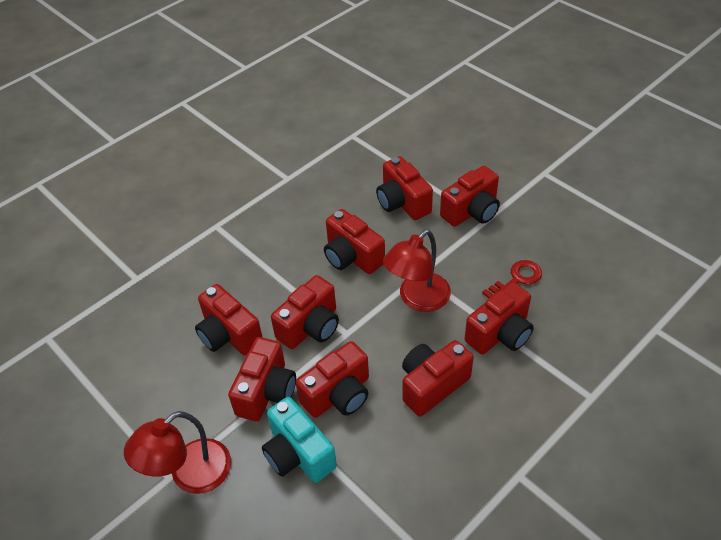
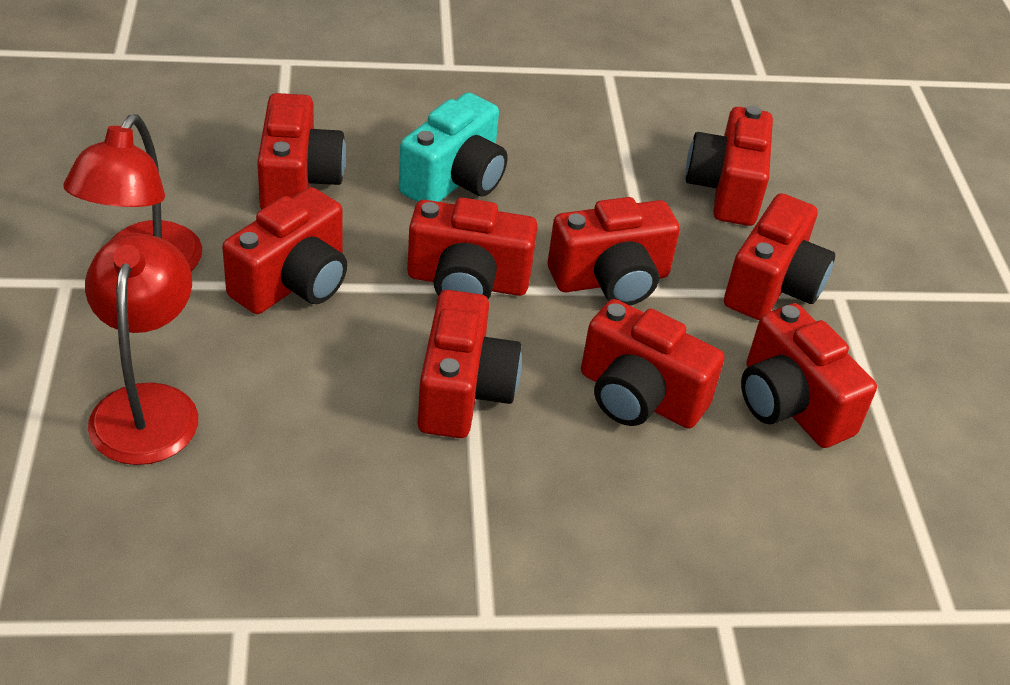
red key: 1 -> 0

